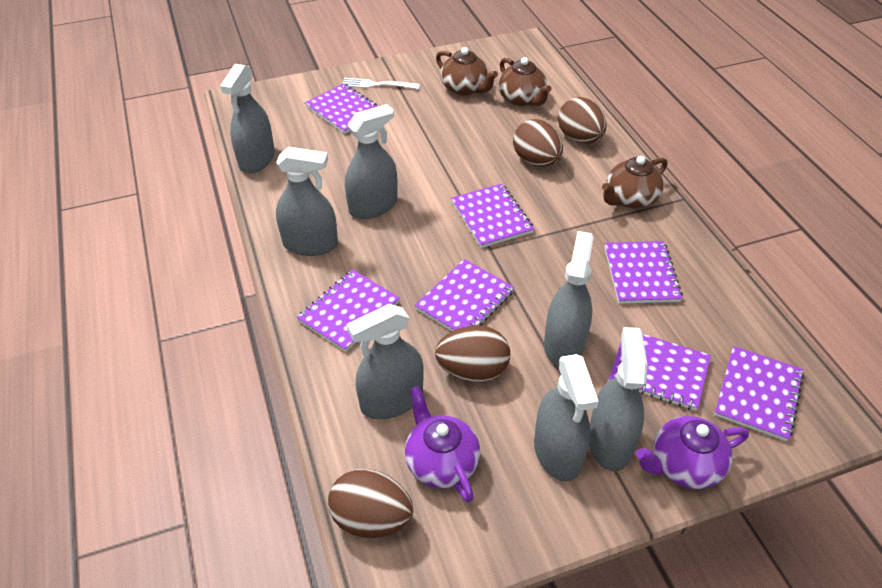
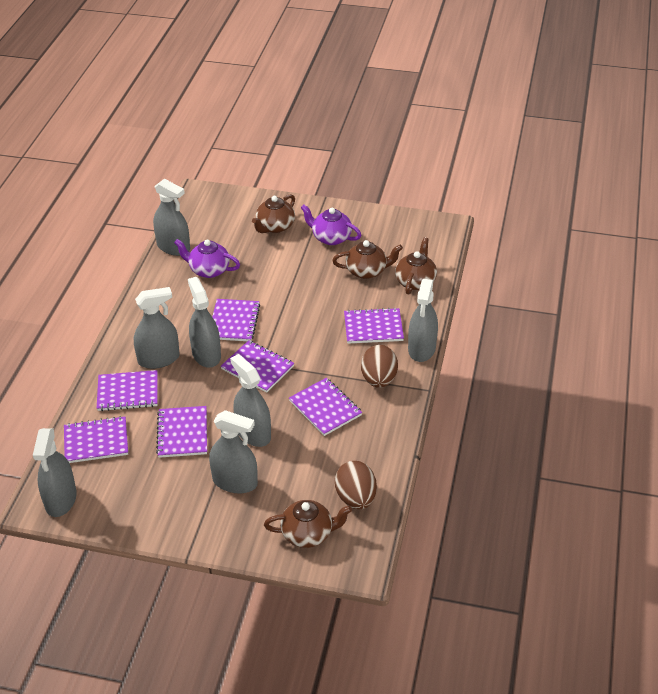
brown egg: 4 -> 2
brown teapot: 3 -> 4
white fork: 1 -> 0

